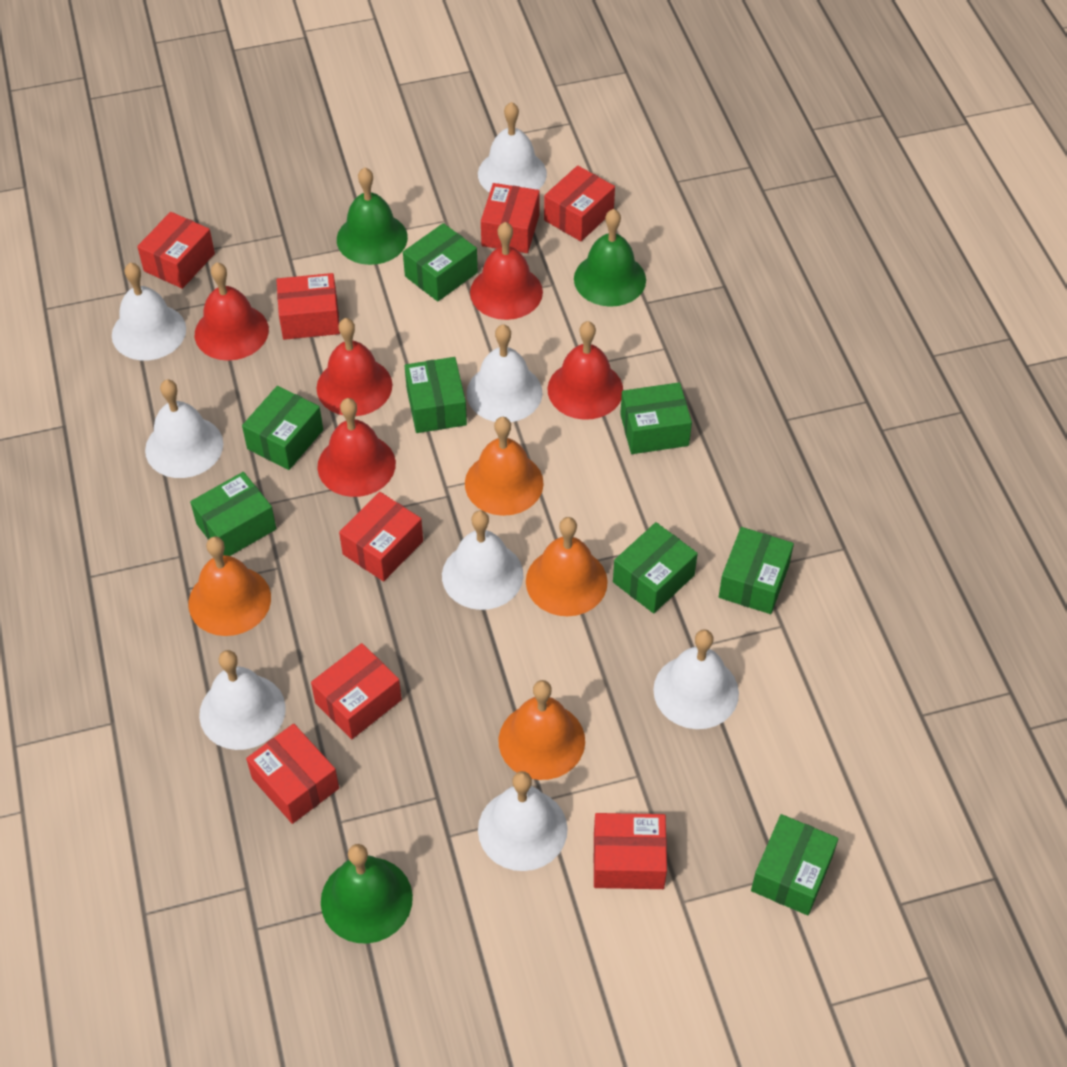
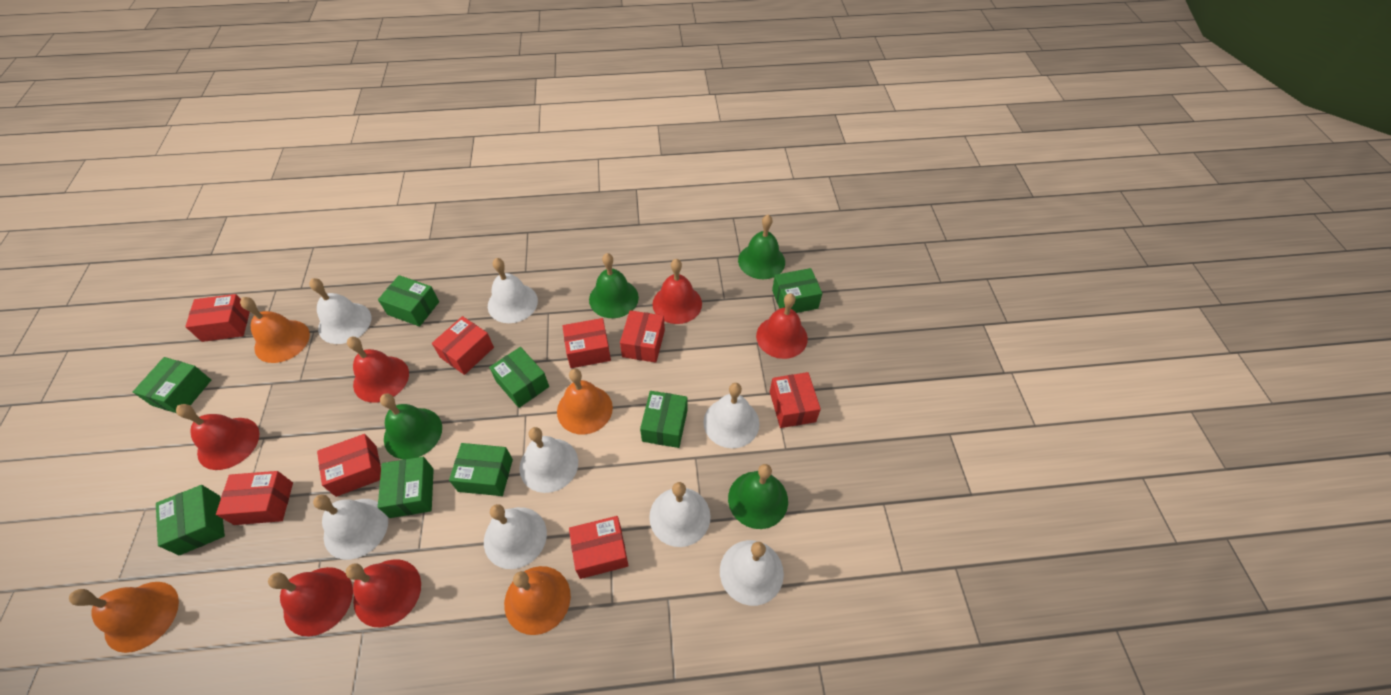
green bell: 3 -> 4
red bell: 5 -> 6

